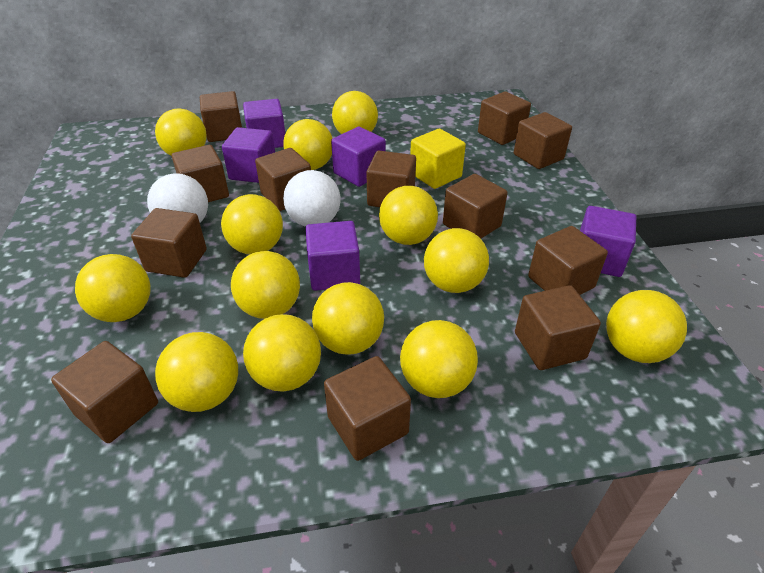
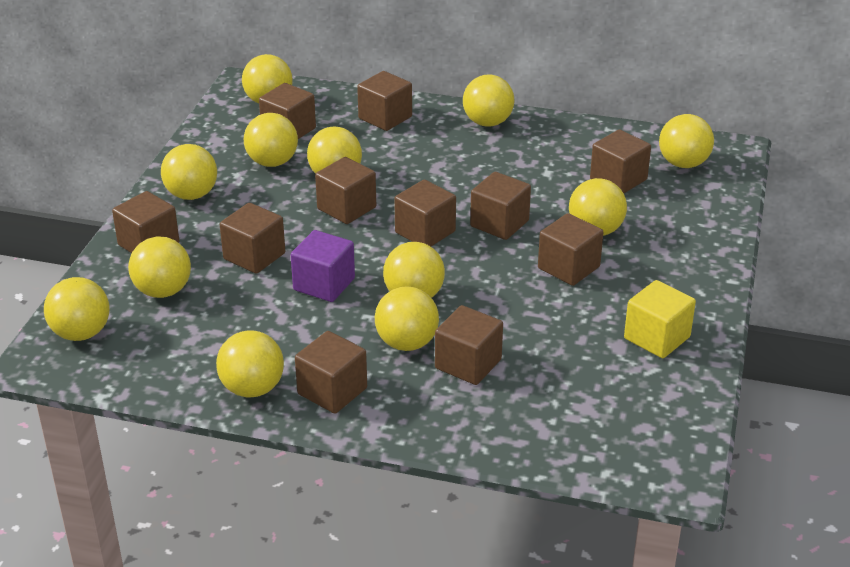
brown cube: 12 -> 11
purple cube: 5 -> 1
white ball: 2 -> 0
yellow ball: 13 -> 12

